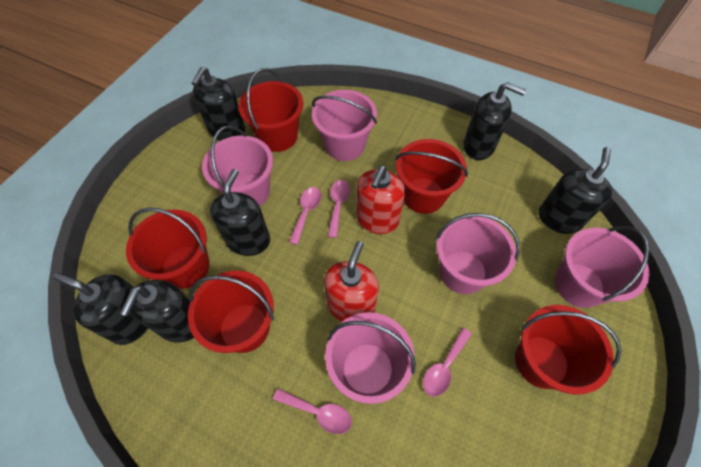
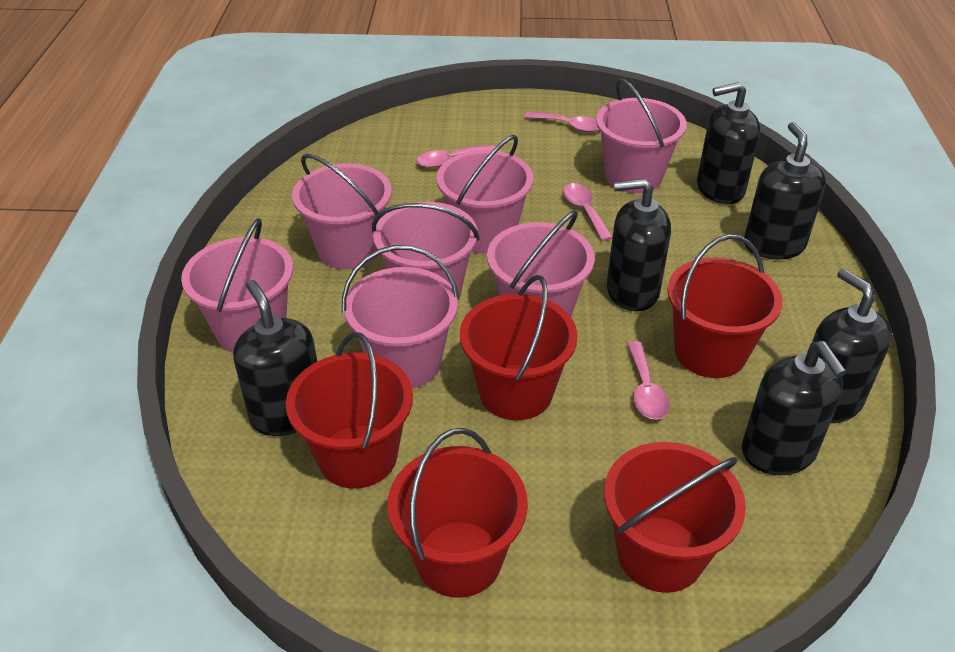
pink bucket: 5 -> 7
red soap dispenser: 2 -> 0

